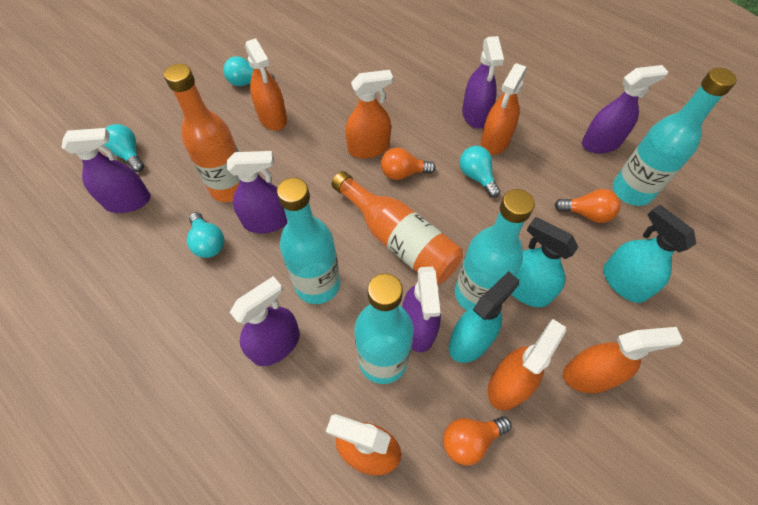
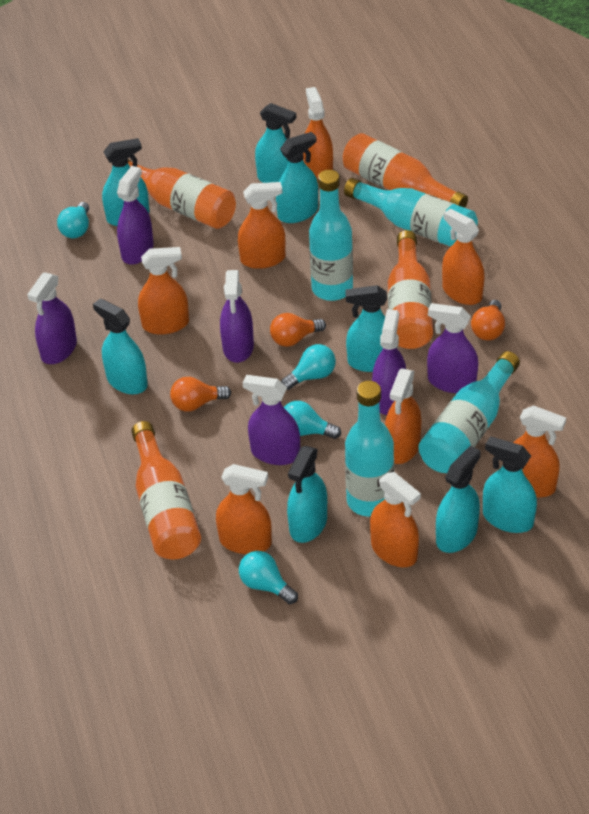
orange bottle: 2 -> 4
orange spray bottle: 6 -> 8
turquoise spray bottle: 3 -> 8

